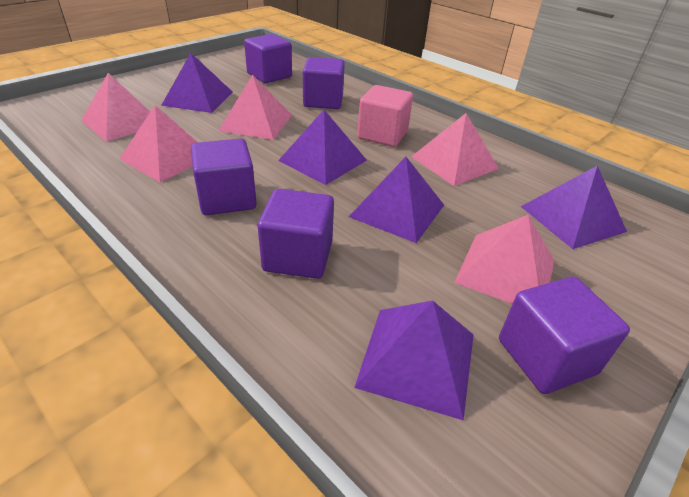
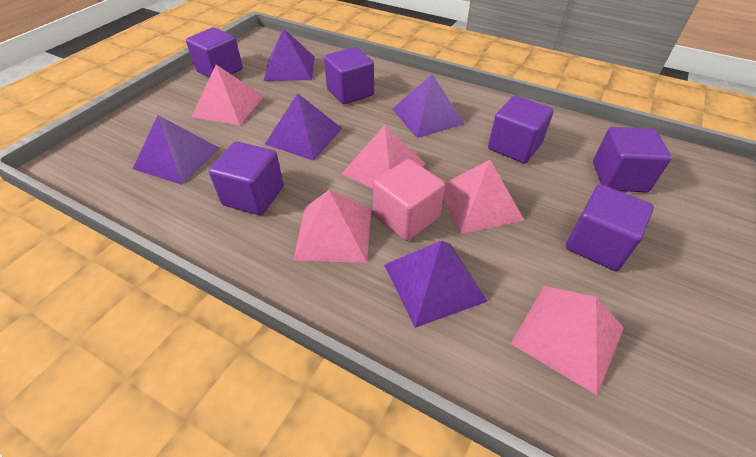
purple cube: 5 -> 6

